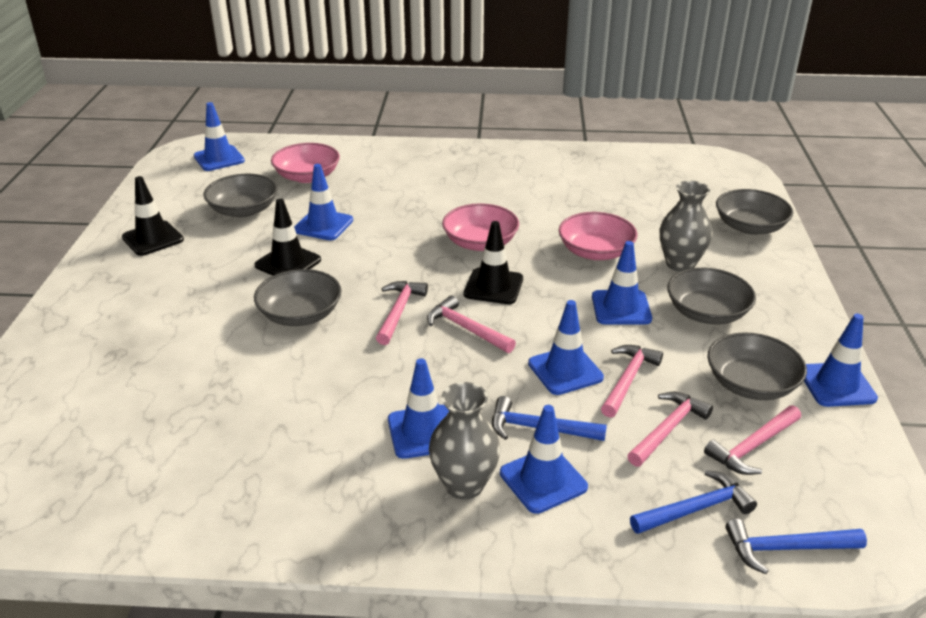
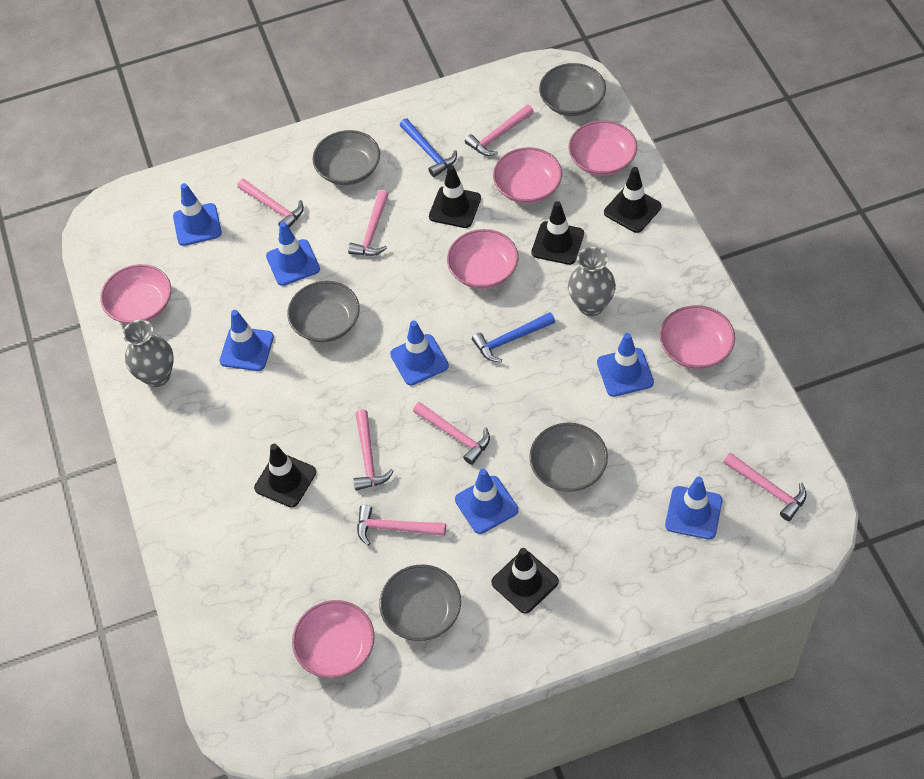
black traffic cone: 3 -> 5
blue hammer: 3 -> 2
pink bowl: 3 -> 6
pink hammer: 5 -> 7

